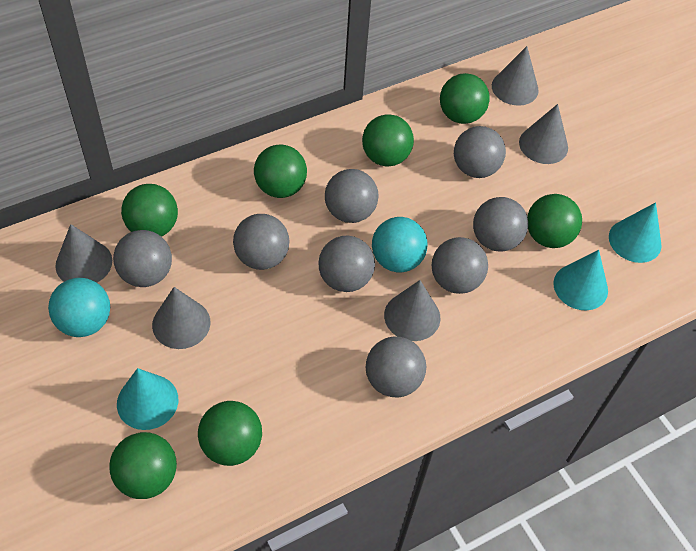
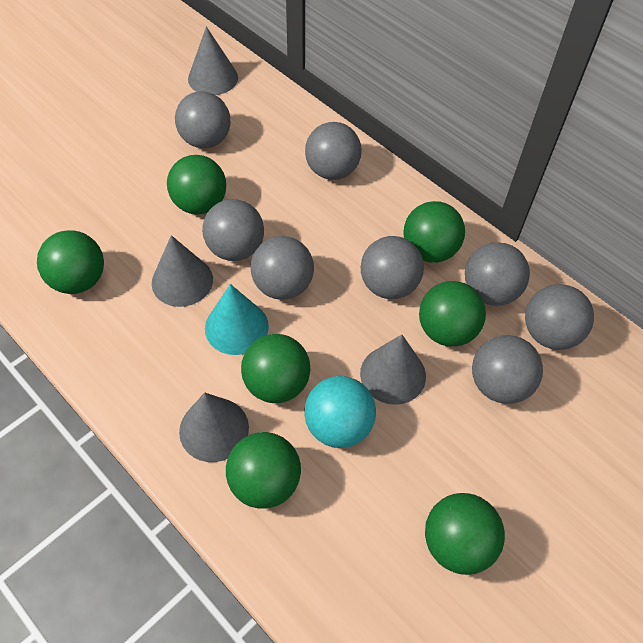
grey cone: 5 -> 4
turquoise ball: 2 -> 1
turquoise cone: 3 -> 1

